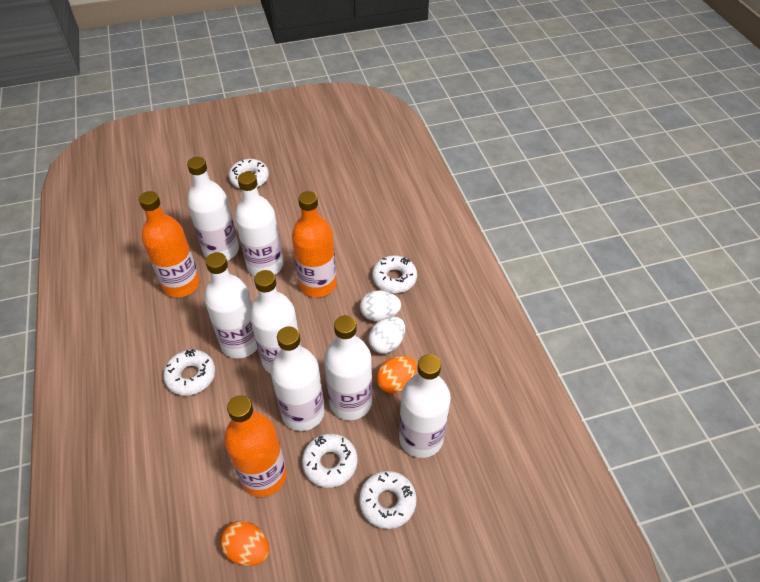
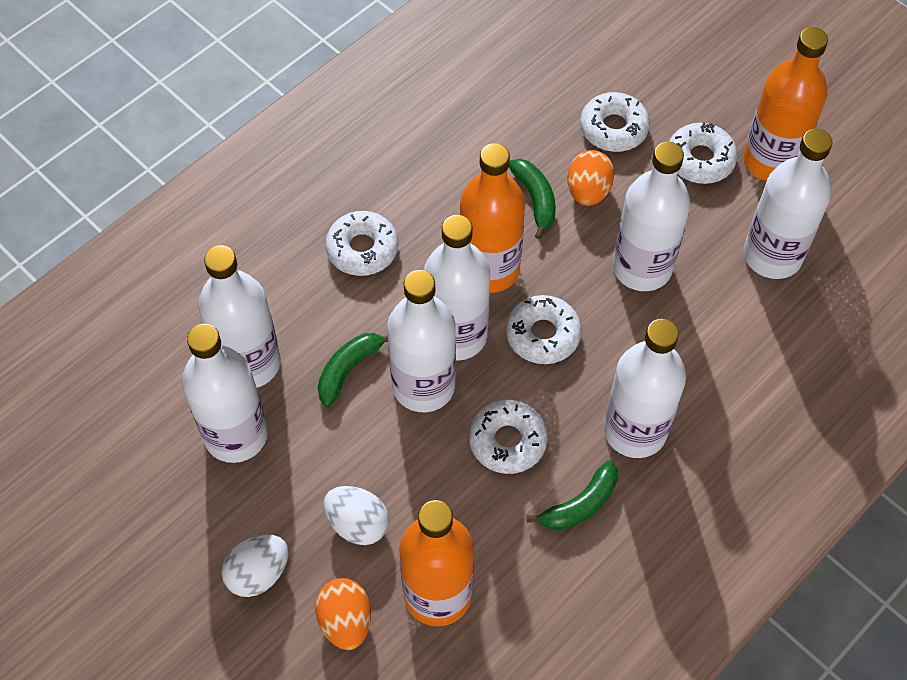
green banana: 0 -> 3

